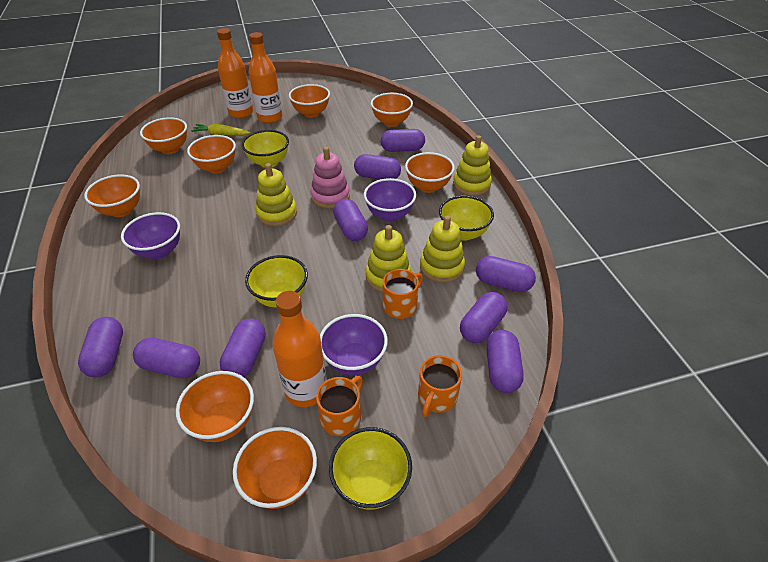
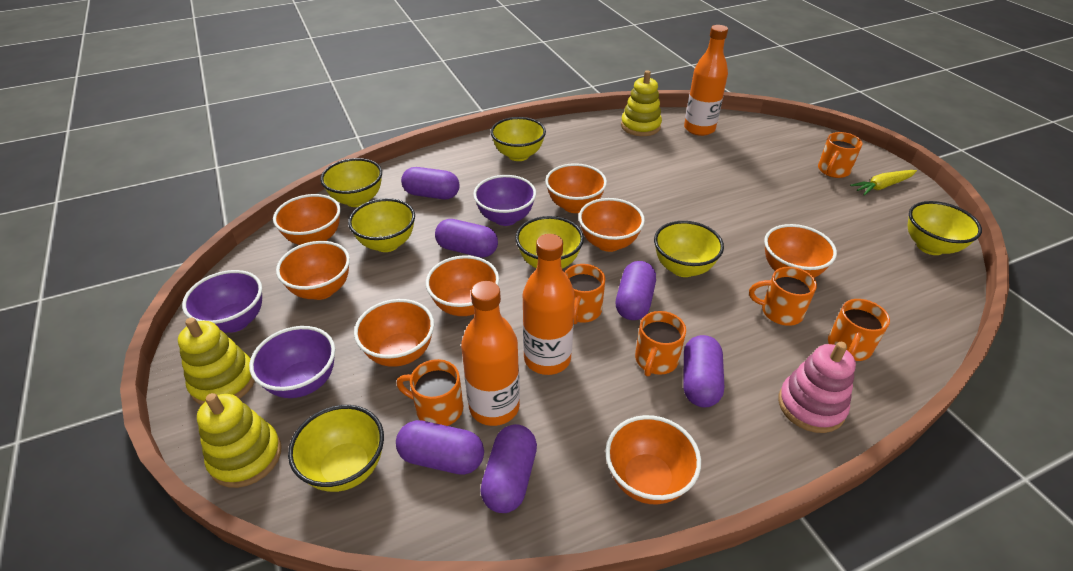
orange mug: 3 -> 6
purple capsule: 9 -> 6
yellow bowl: 4 -> 7
yellow stacking toy: 4 -> 3

